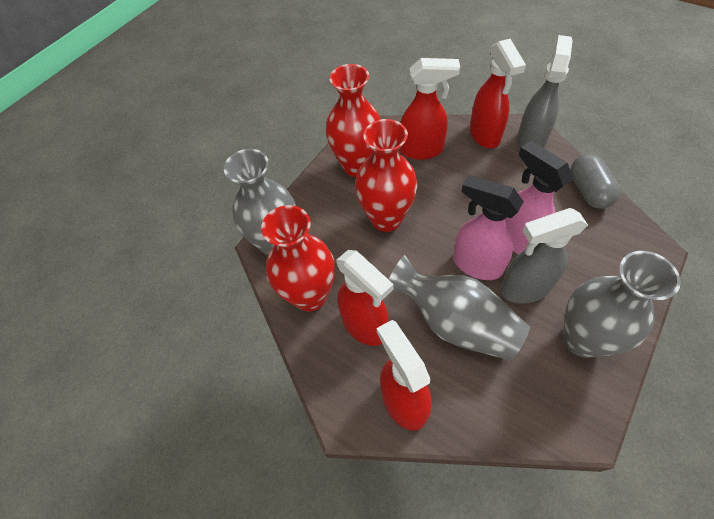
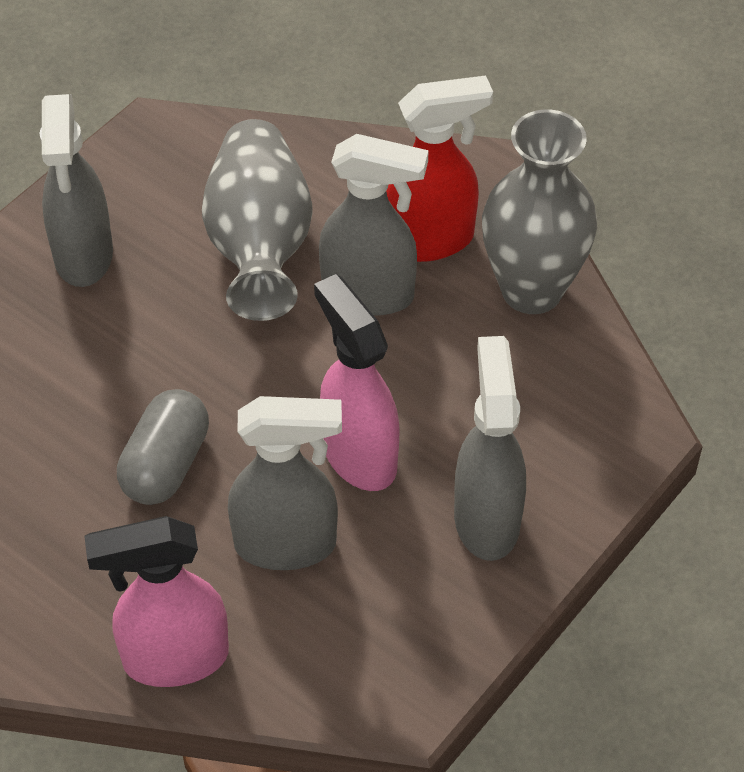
grey spray bottle: 2 -> 4
grey vase: 3 -> 2
red spray bottle: 4 -> 1
red vase: 3 -> 0

